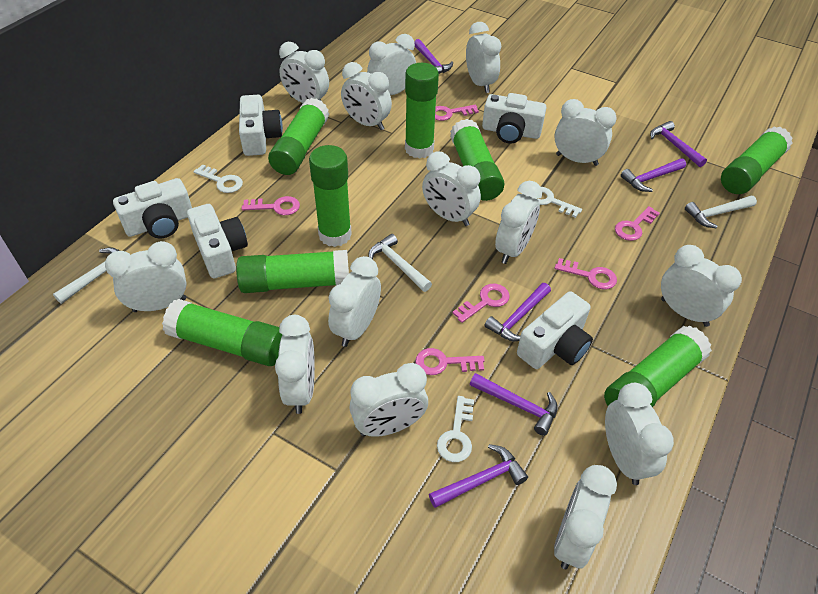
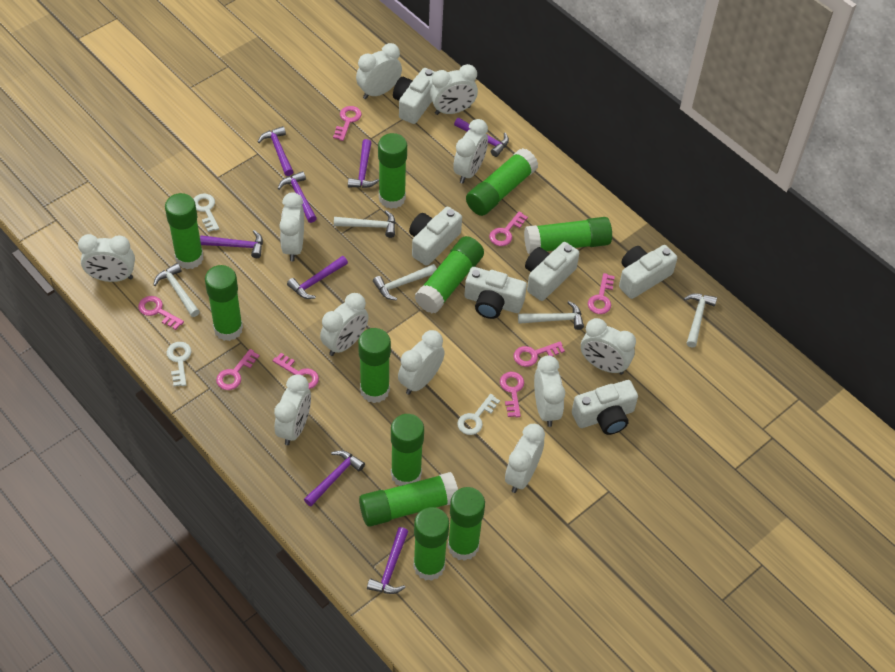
green glue stick: 8 -> 11
pink key: 6 -> 8
purple hammer: 6 -> 8
white camera: 5 -> 6
white clock: 14 -> 11
white hammer: 3 -> 5

